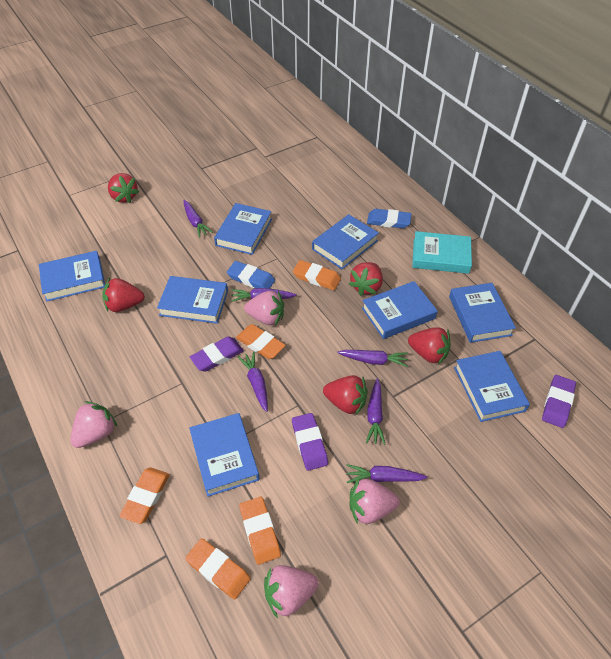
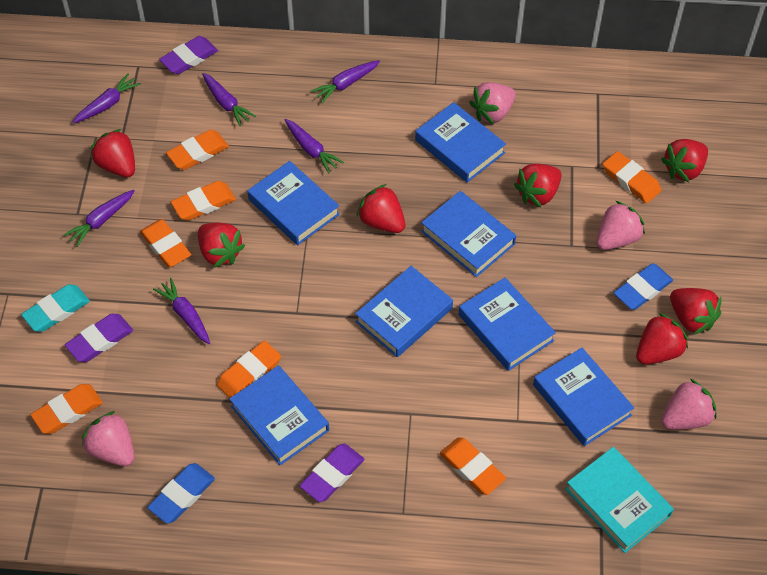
blue book: 8 -> 7
orange eraser: 5 -> 7
red strawberry: 5 -> 7
turquoise eraser: 0 -> 1

